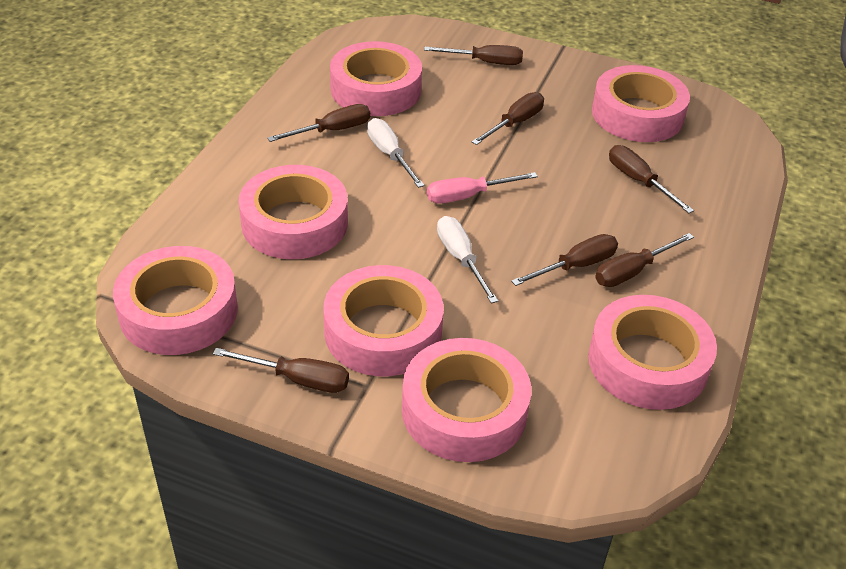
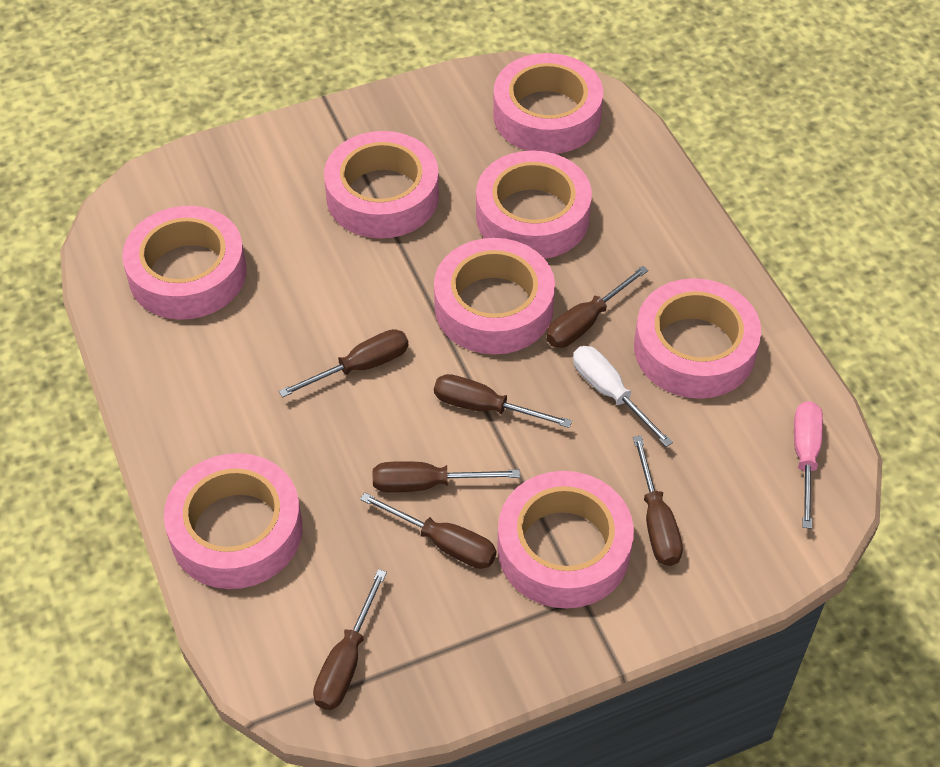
pink tape: 7 -> 8
white screwdriver: 2 -> 1

